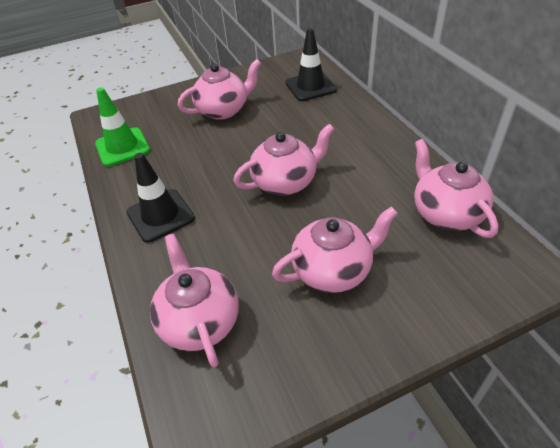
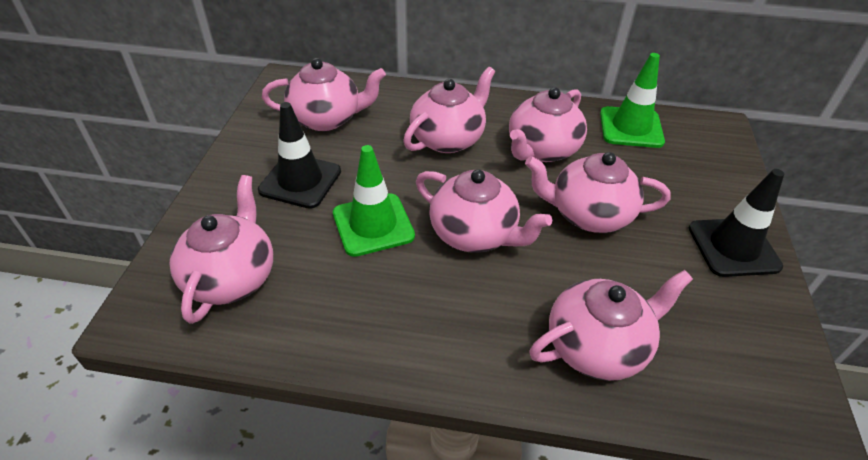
green traffic cone: 1 -> 2
pink teapot: 5 -> 7

